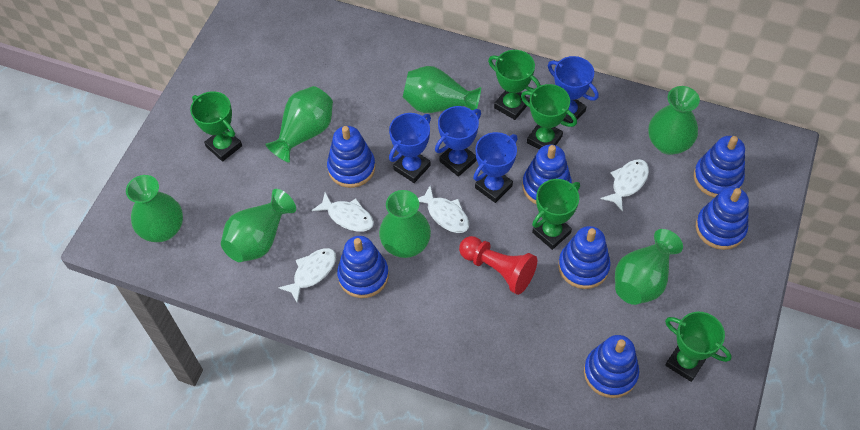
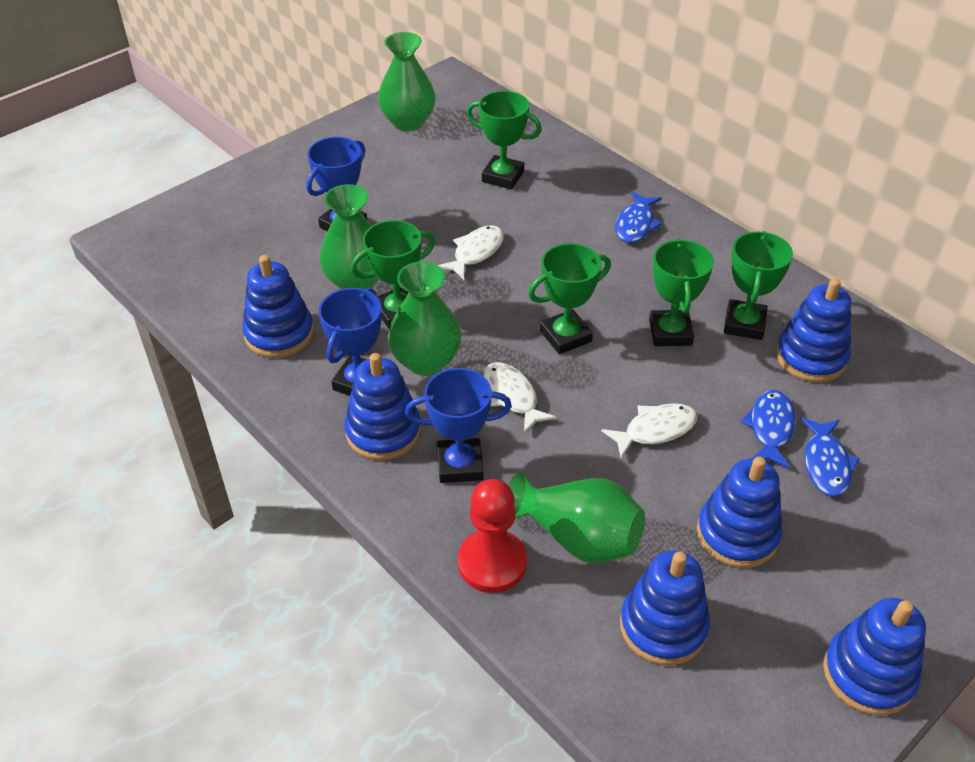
blue fish: 0 -> 3
blue stacking toy: 7 -> 6
blue trophy: 4 -> 3
green vase: 7 -> 4
white fish: 4 -> 3

